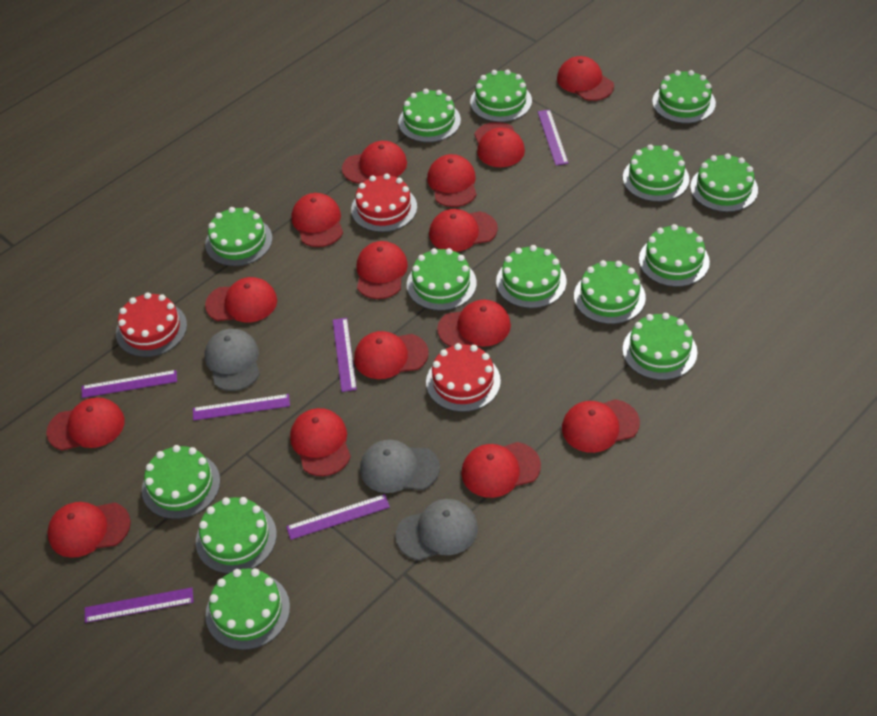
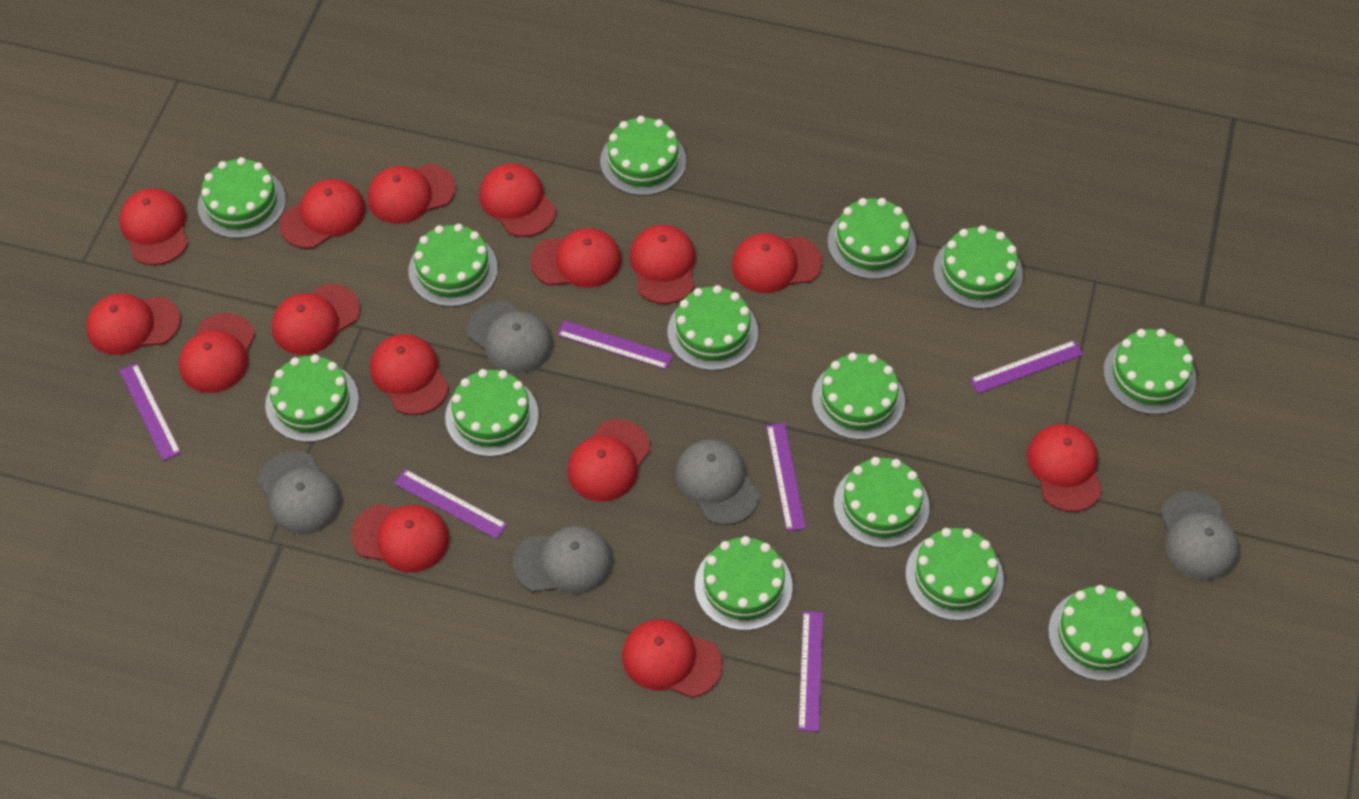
grey cap: 3 -> 5
red cake: 3 -> 0

